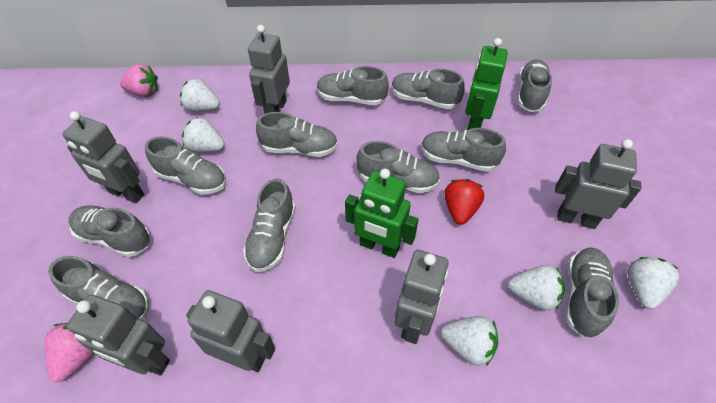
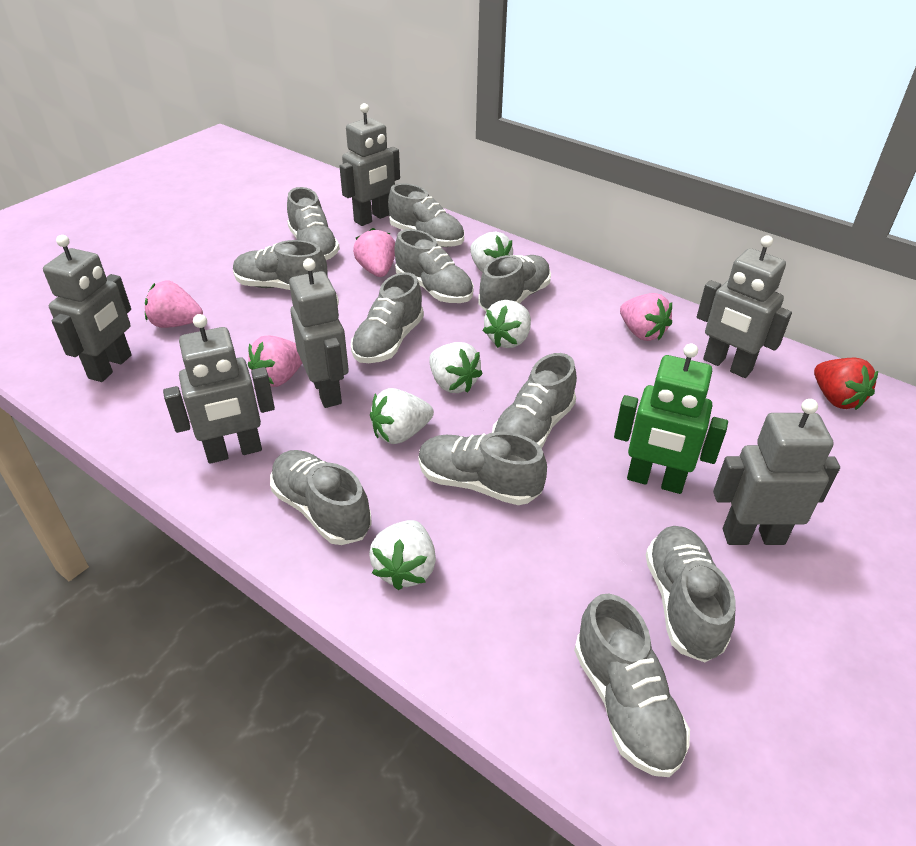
green robot: 2 -> 1
pink strawberry: 2 -> 4

